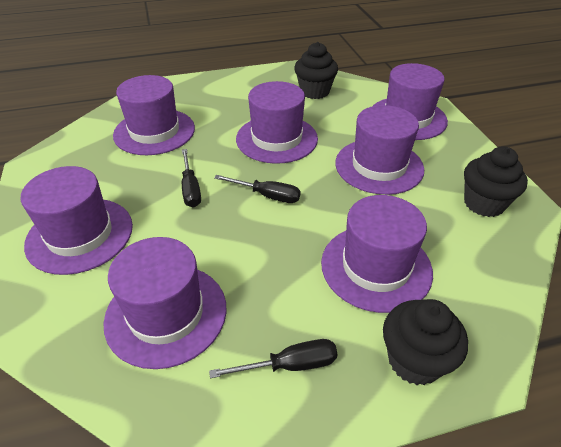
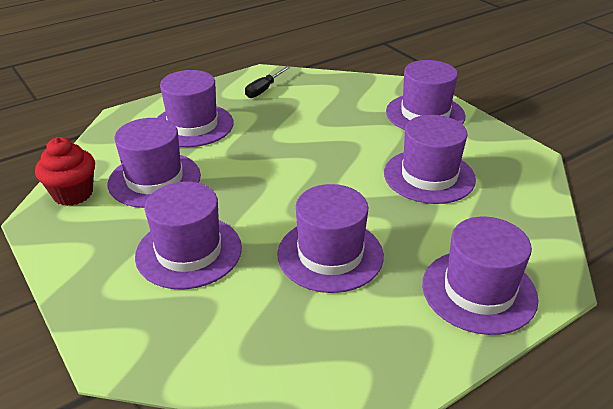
black cupcake: 3 -> 0
black screwdriver: 3 -> 1
red cupcake: 0 -> 1

